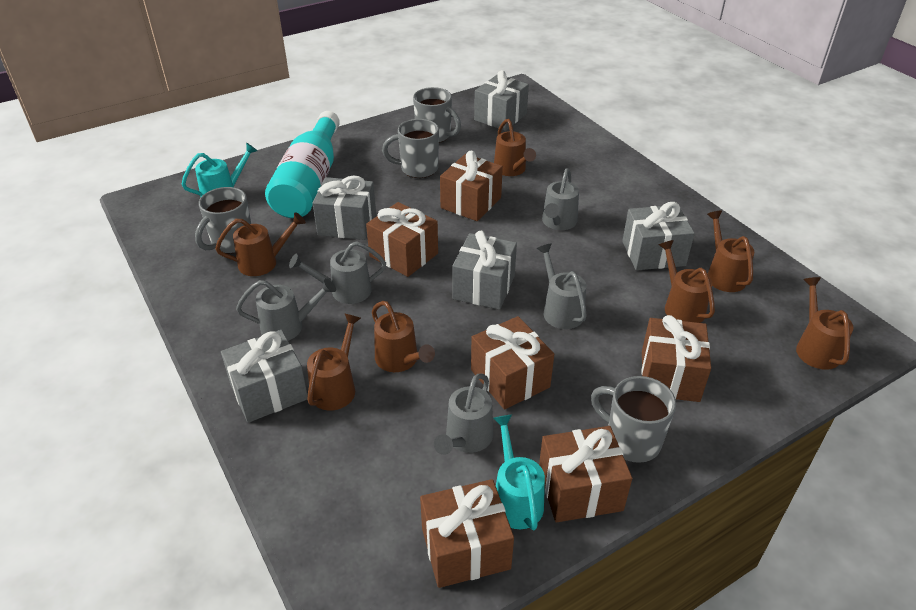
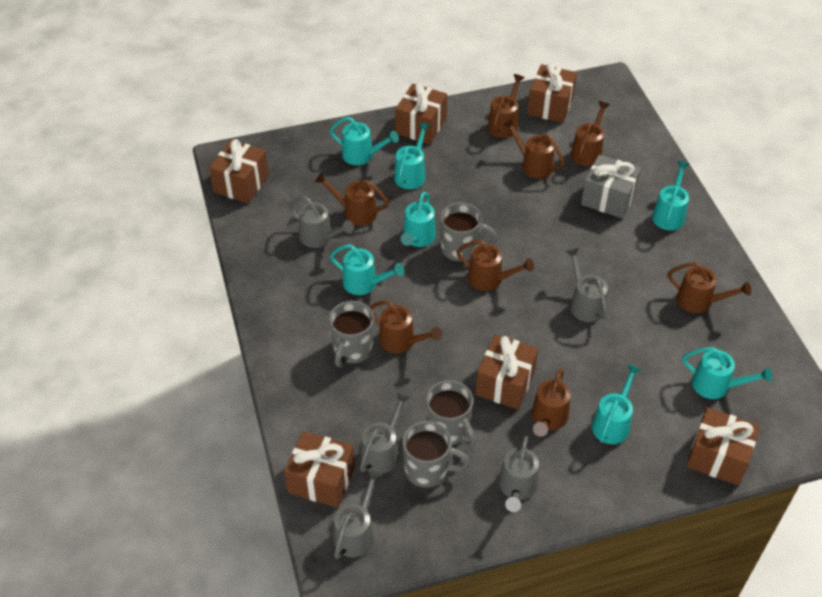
brown watering can: 7 -> 8
grey gift: 5 -> 1
turquoise bottle: 1 -> 0
turquoise watering can: 2 -> 7

